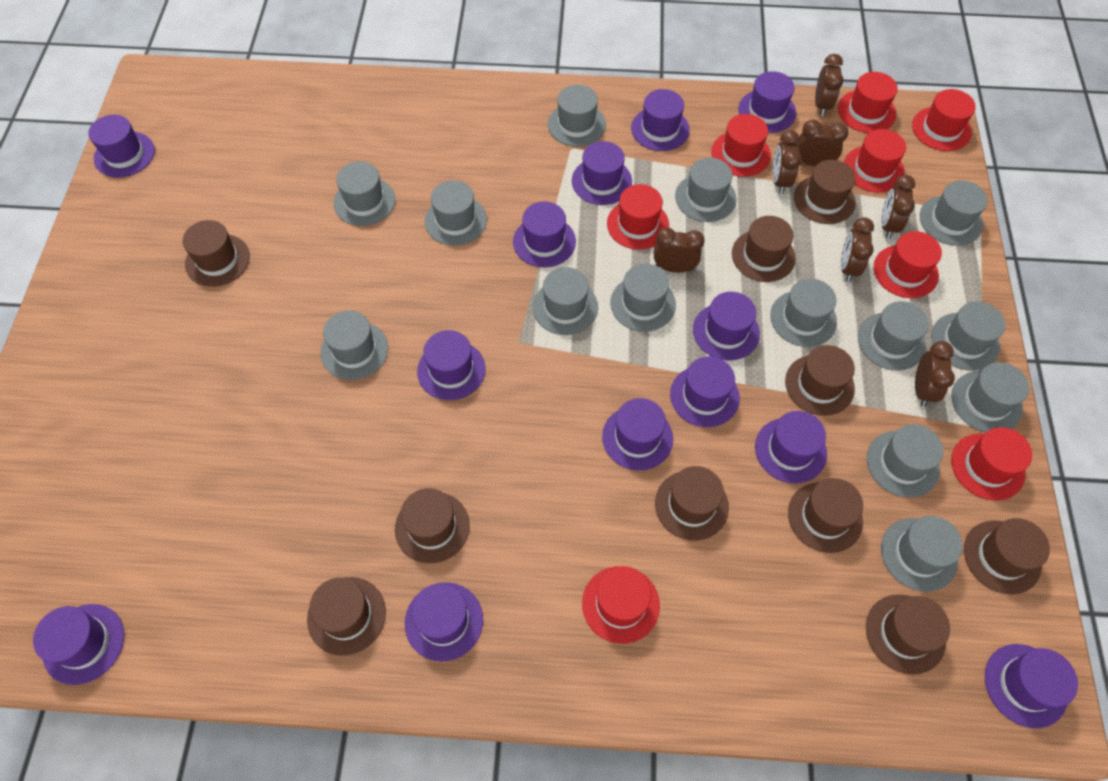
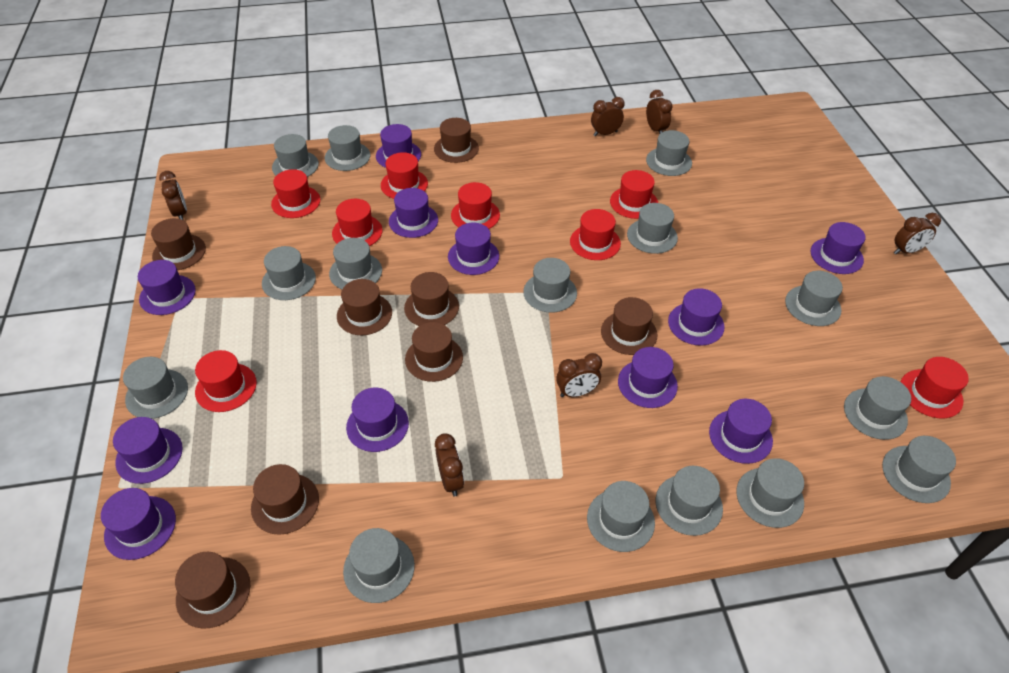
brown clock: 7 -> 6
brown hat: 10 -> 8
grey hat: 14 -> 15
purple hat: 13 -> 11

